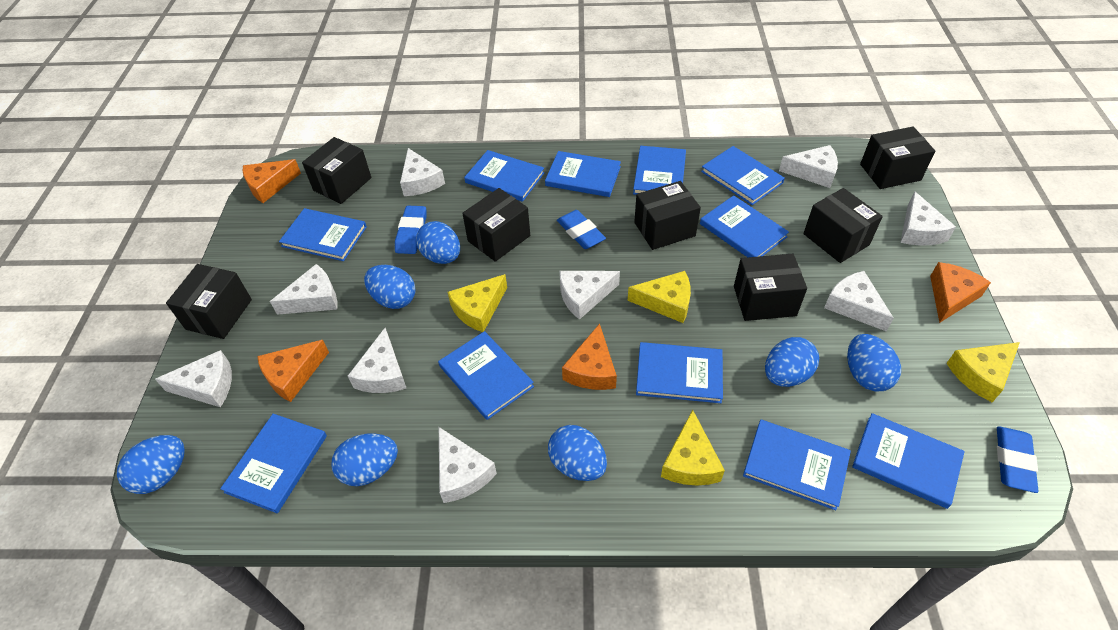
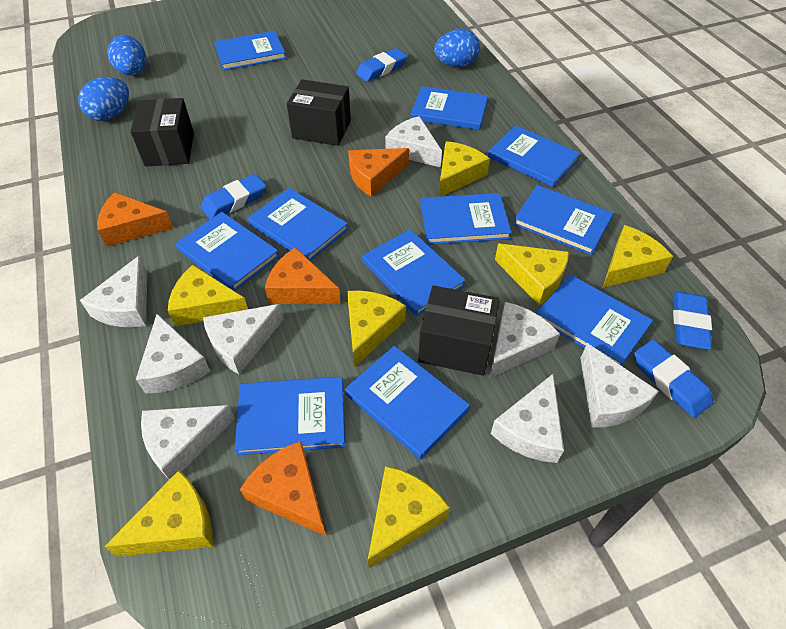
black box: 7 -> 3
blue egg: 7 -> 3
blue eraser: 3 -> 4
white cheese: 9 -> 8
yellow cheese: 4 -> 7

